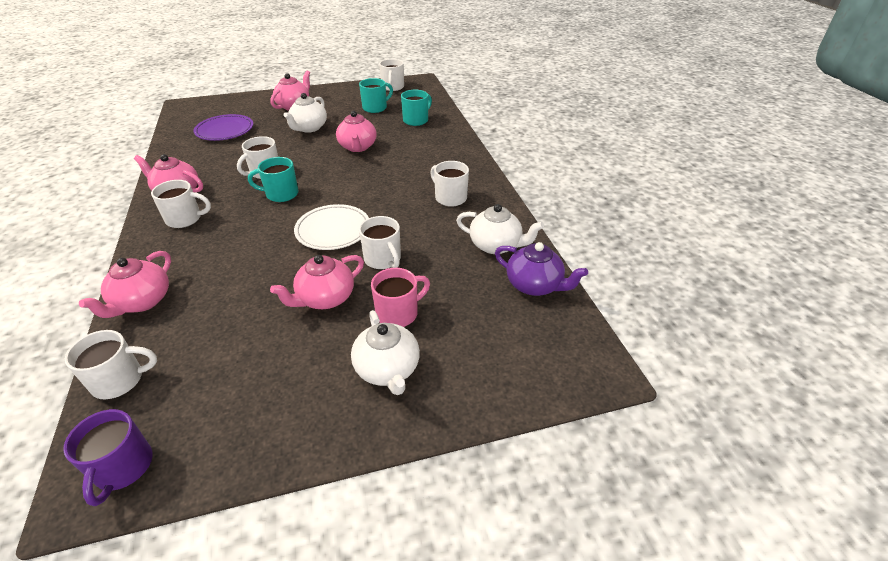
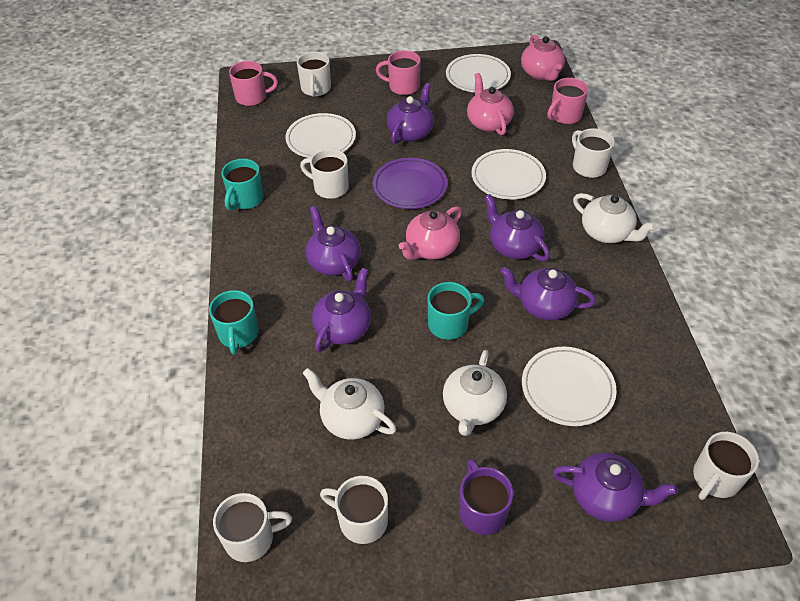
pink mug: 1 -> 3
pink teapot: 5 -> 3
purple teapot: 1 -> 6
white plate: 1 -> 4

